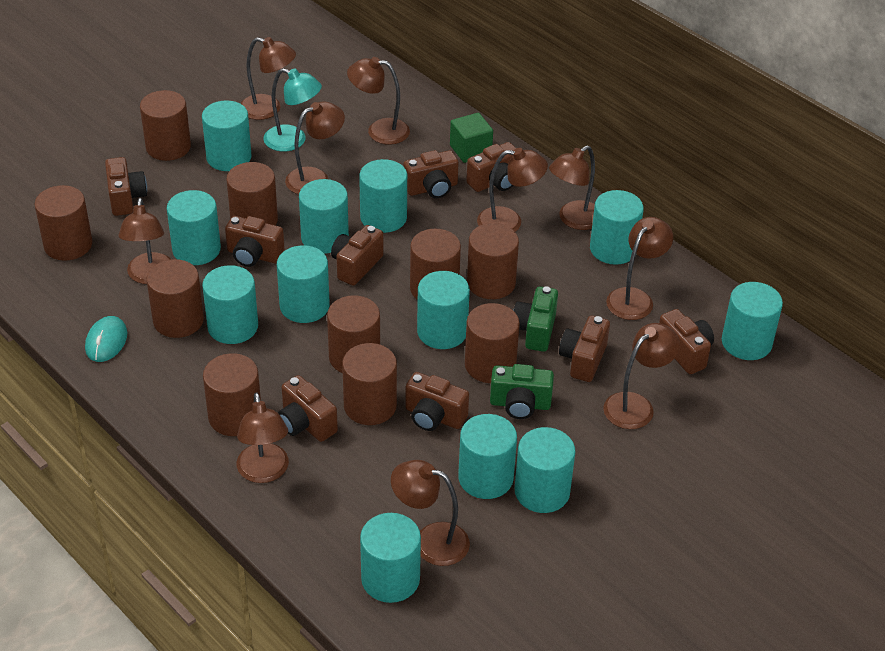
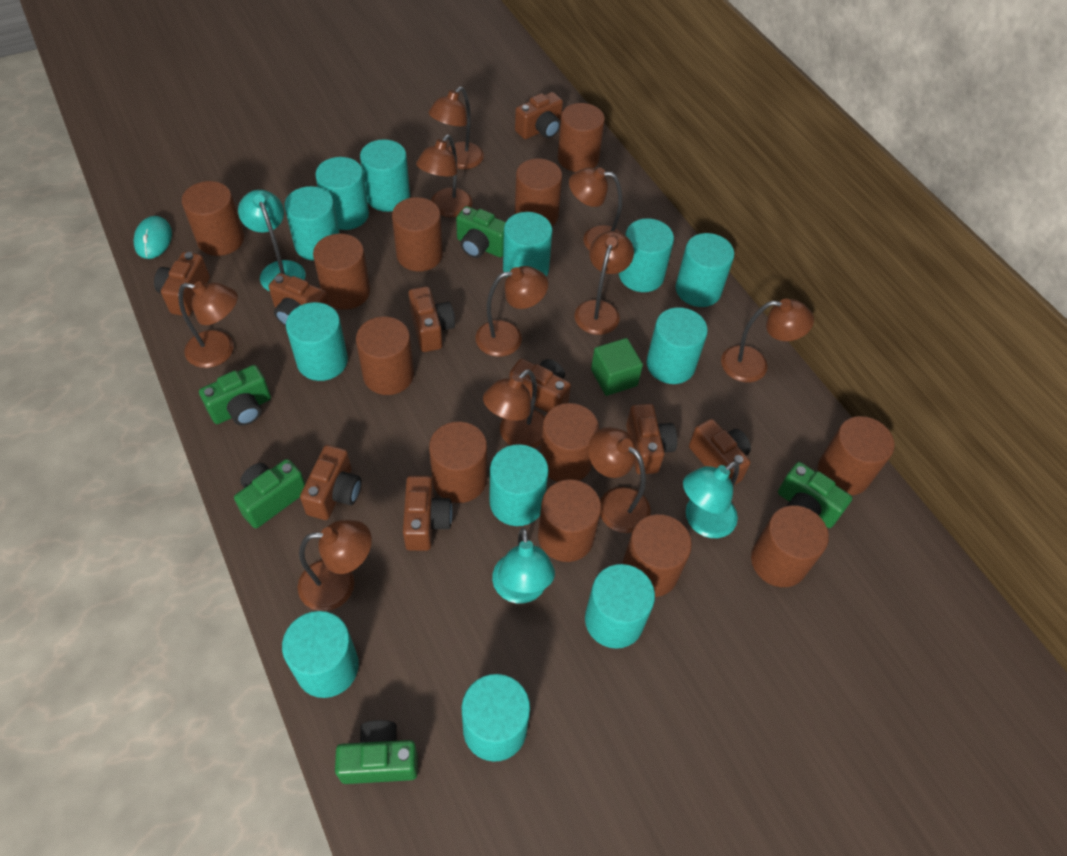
brown cylinder: 10 -> 12
green camera: 2 -> 5
turquoise lamp: 1 -> 3

